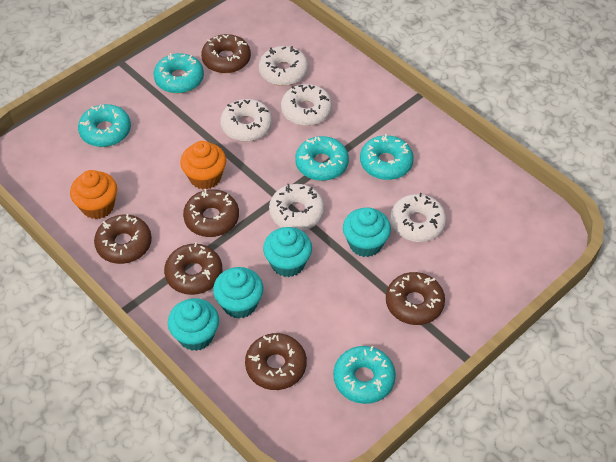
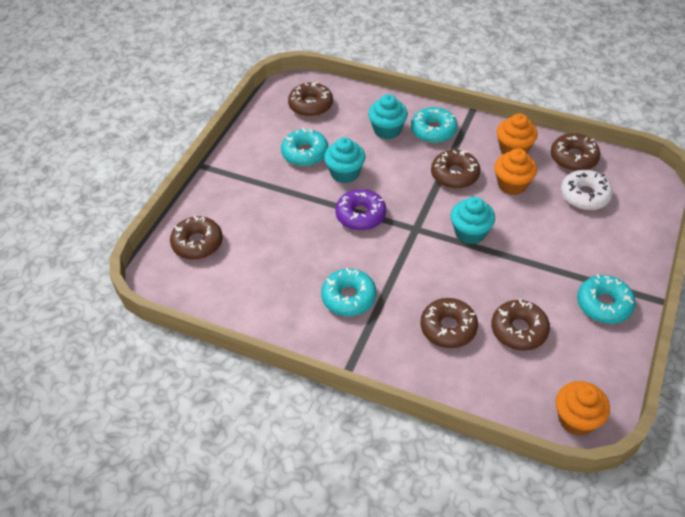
orange cupcake: 2 -> 3
purple donut: 0 -> 1
turquoise cupcake: 4 -> 3
turquoise donut: 5 -> 4
white donut: 5 -> 1

